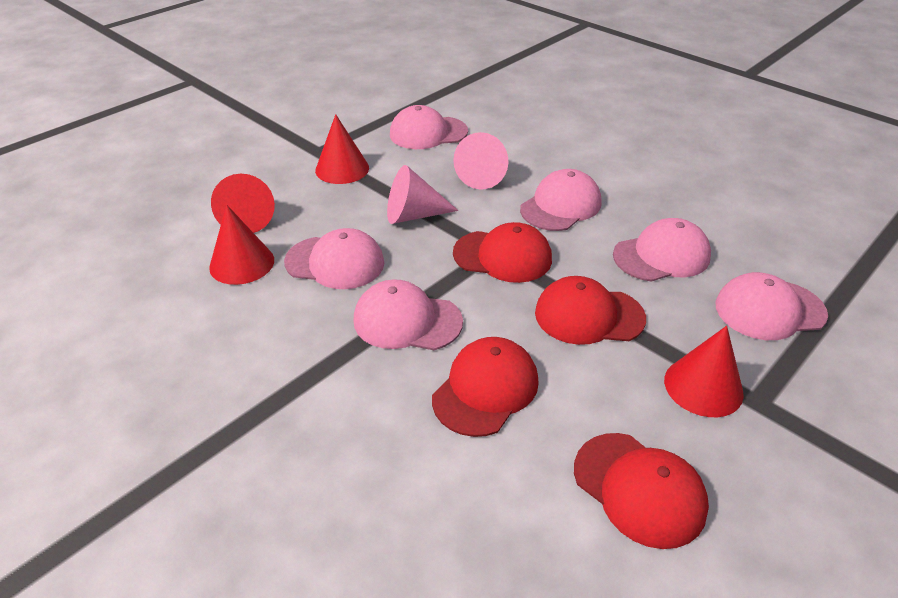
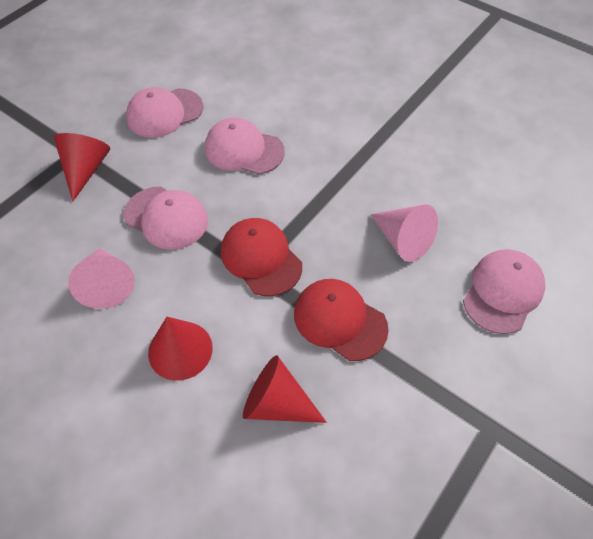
pink cap: 6 -> 4
red cap: 4 -> 2
red cone: 4 -> 3

